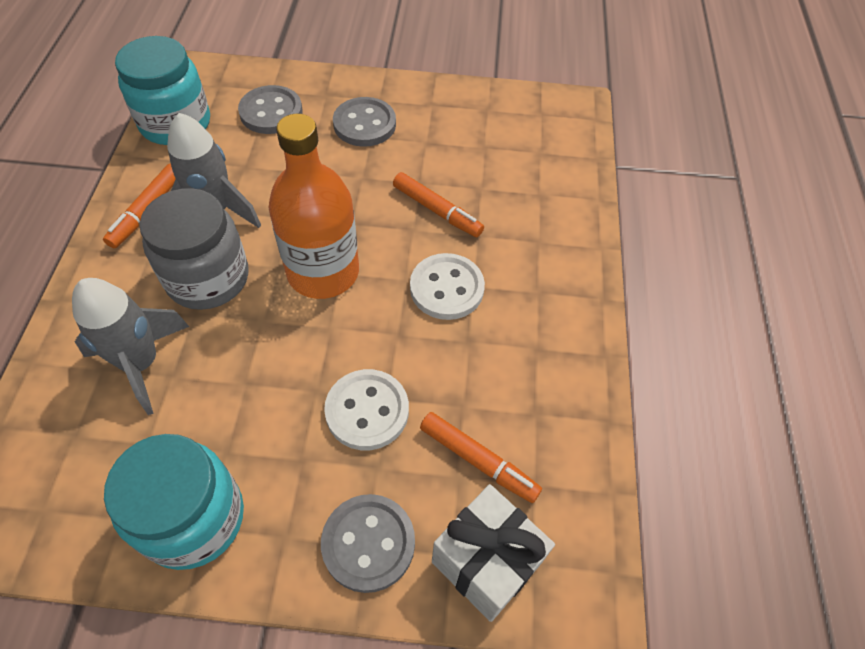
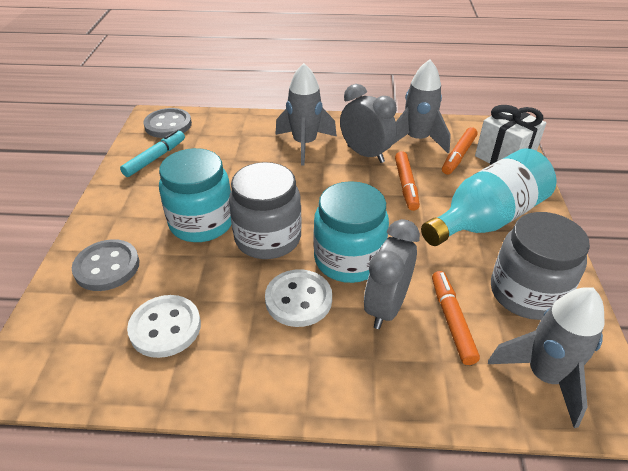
grey button: 3 -> 2
grey clock: 0 -> 2
grey jar: 1 -> 2
grey rocket: 2 -> 3
orange bottle: 1 -> 0
turquoise bottle: 0 -> 1
turquoise marker: 0 -> 1

